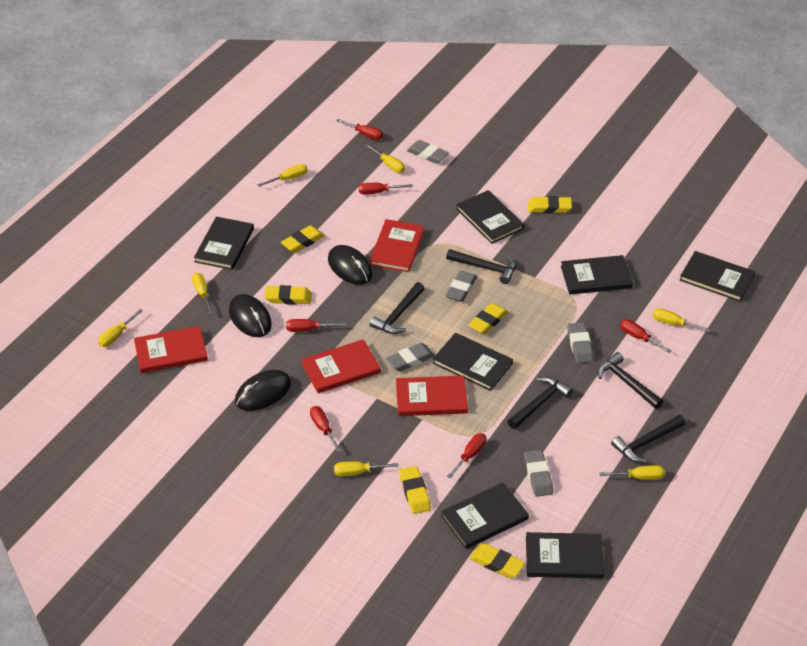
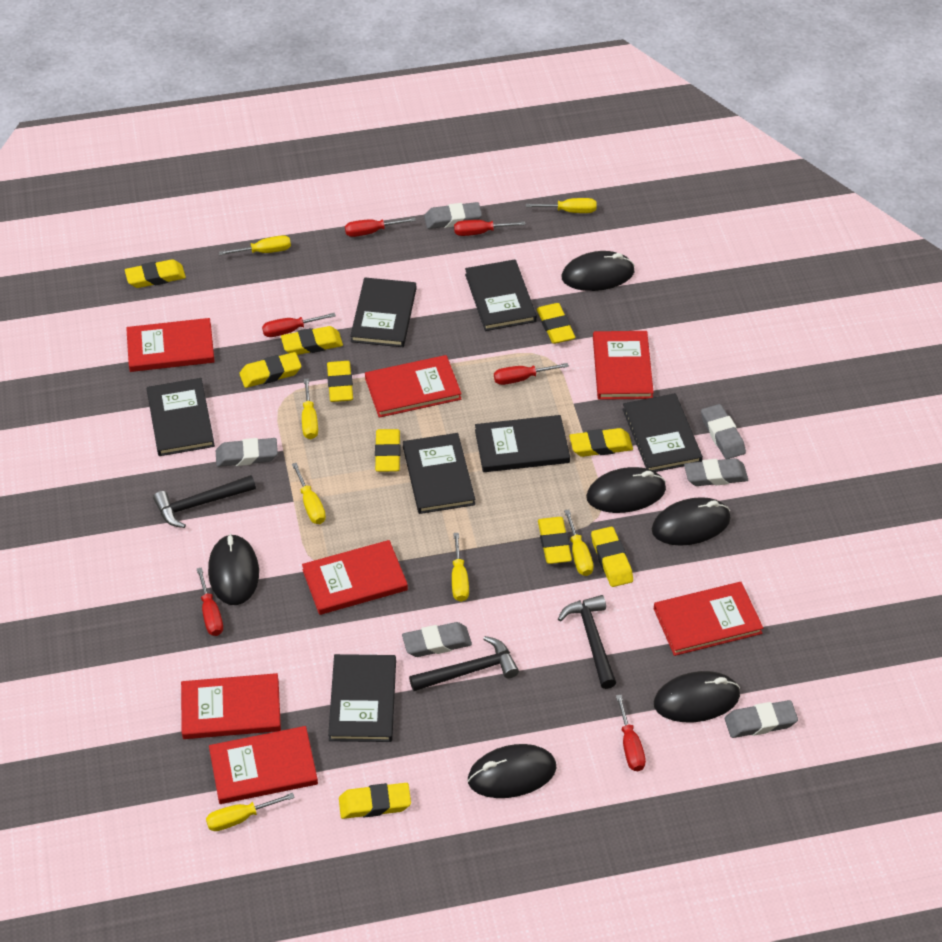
black hammer: 5 -> 3
black mouse: 3 -> 6
grey eraser: 5 -> 6
red book: 4 -> 7
yellow eraser: 6 -> 10

